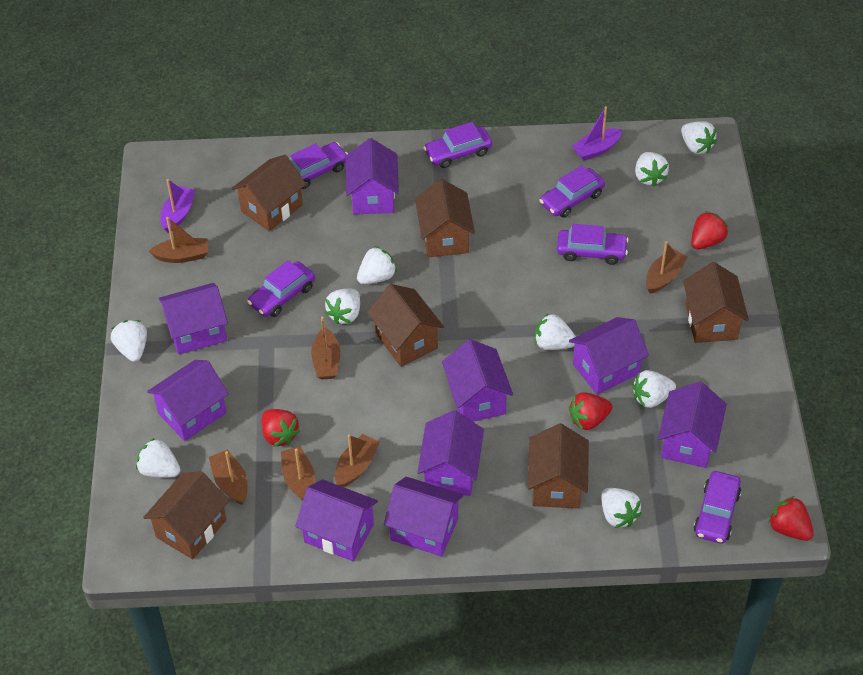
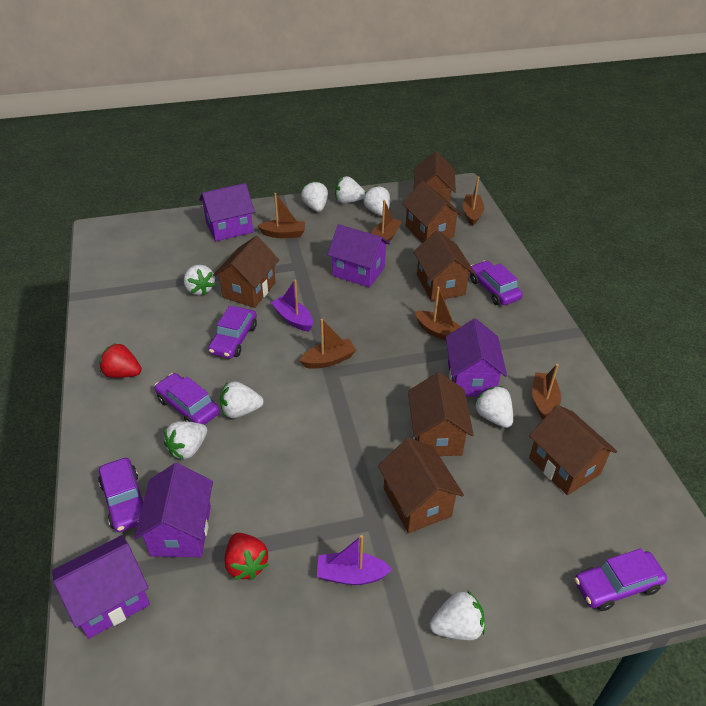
brown house: 6 -> 7
purple car: 6 -> 5
purple house: 9 -> 5
red strawberry: 4 -> 2
white strawberry: 9 -> 8

